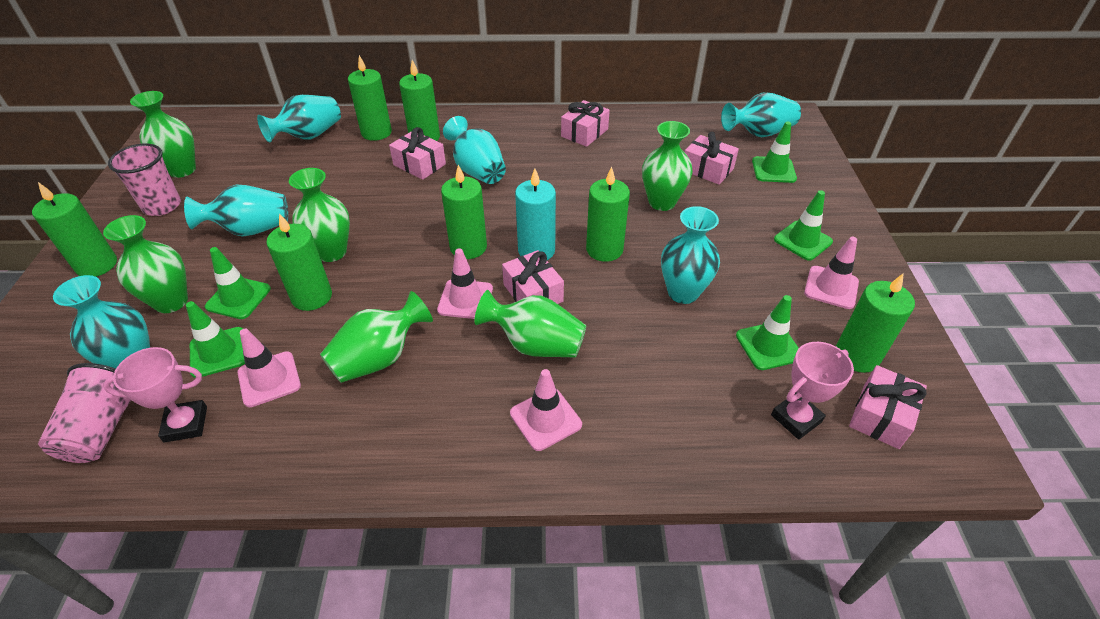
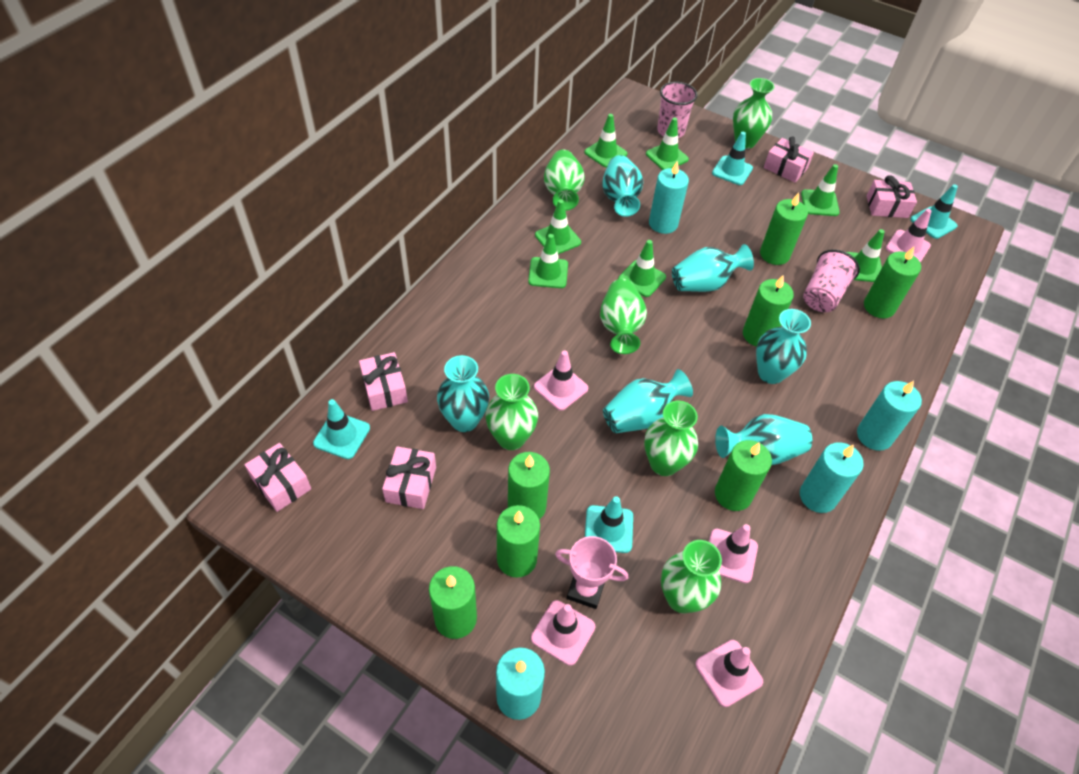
green traffic cone: 5 -> 7
pink traffic cone: 4 -> 5
pink trophy: 2 -> 1
turquoise candle: 1 -> 4
turquoise traffic cone: 0 -> 4

